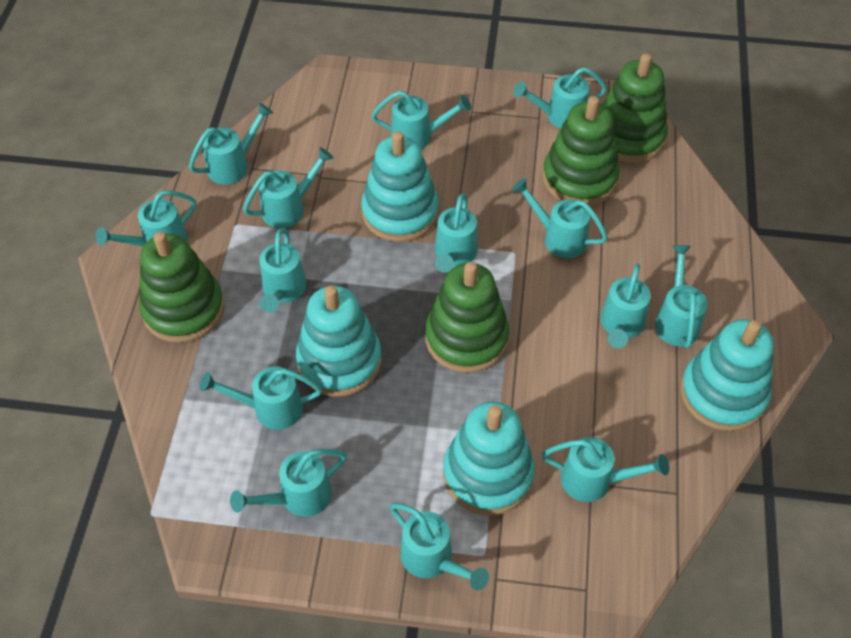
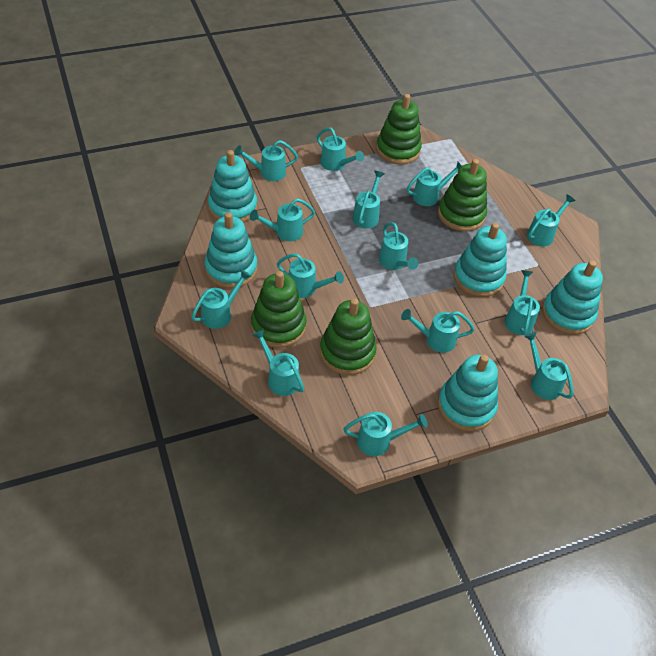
turquoise stacking toy: 4 -> 5

